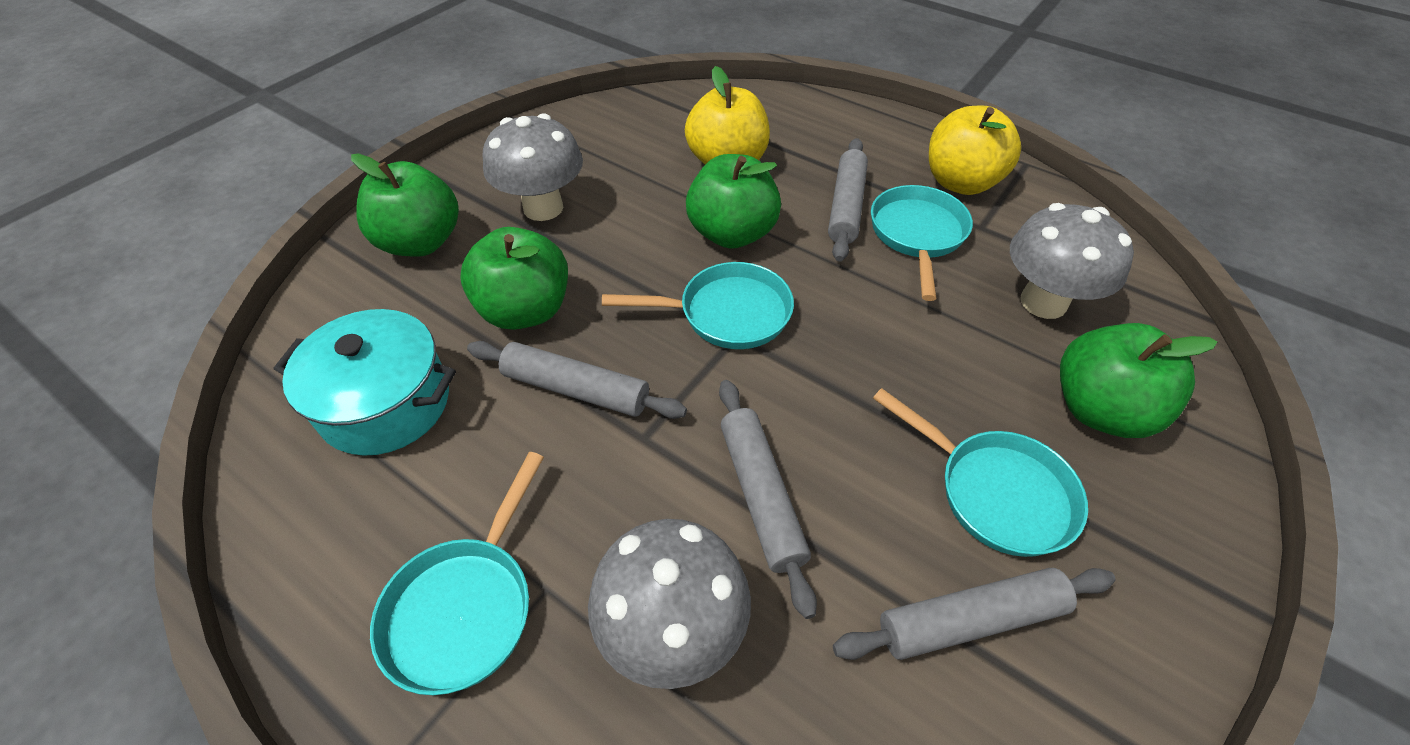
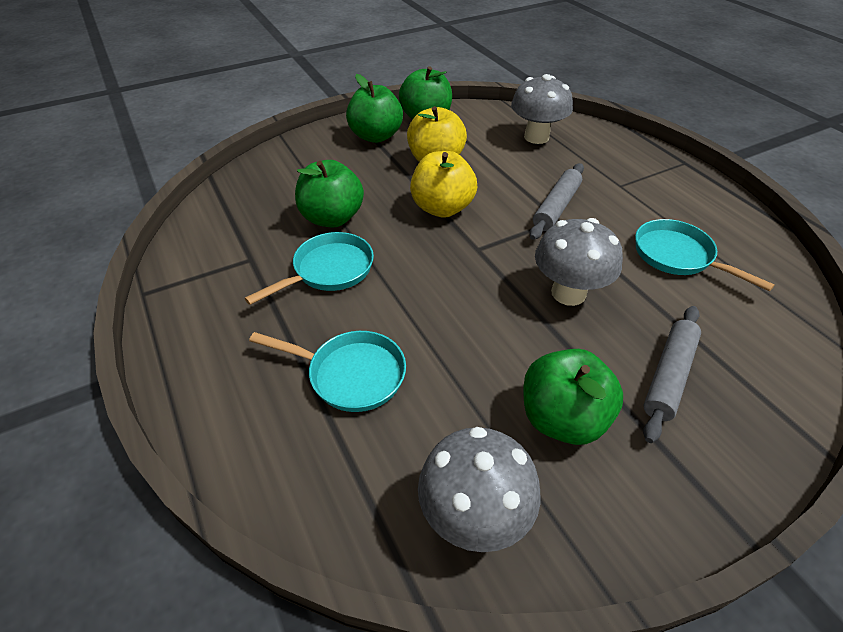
grey rolling pin: 4 -> 2
turquoise pan: 4 -> 3
turquoise pot: 1 -> 0

